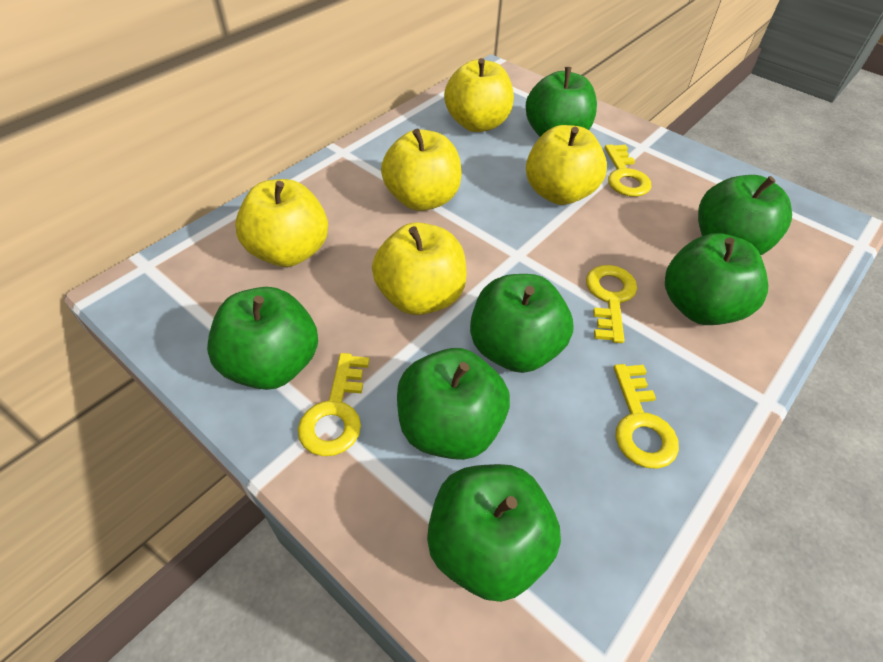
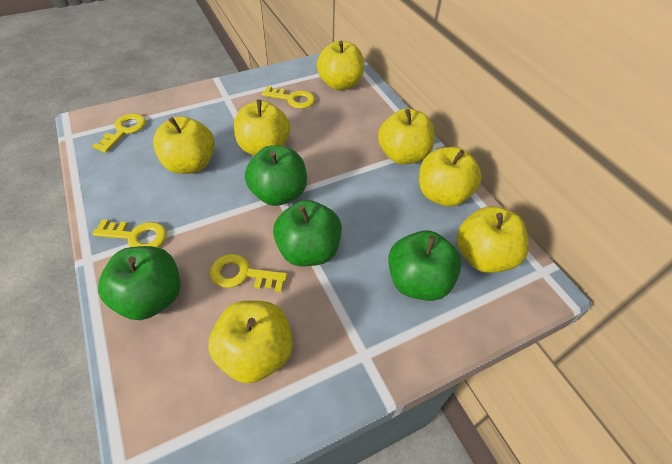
green apple: 7 -> 4
yellow apple: 5 -> 7

